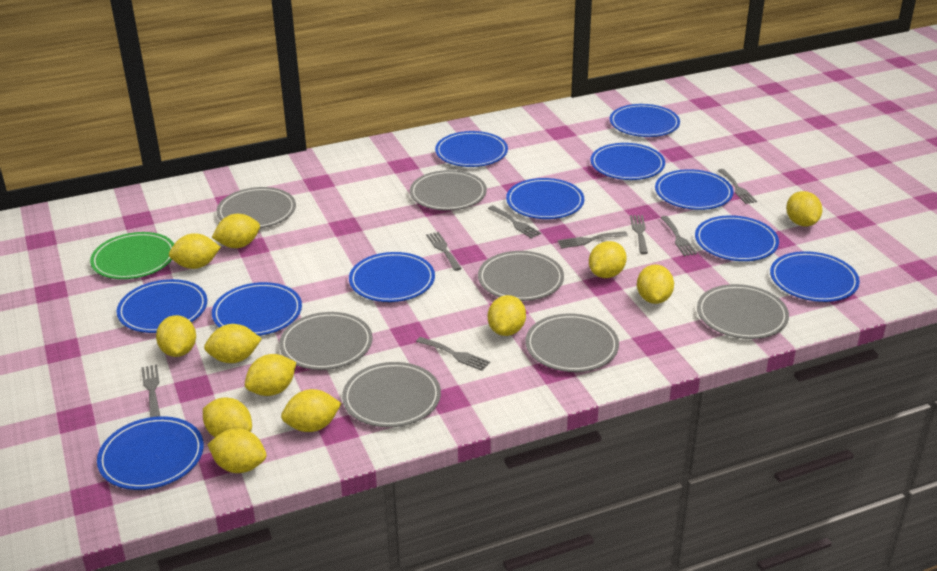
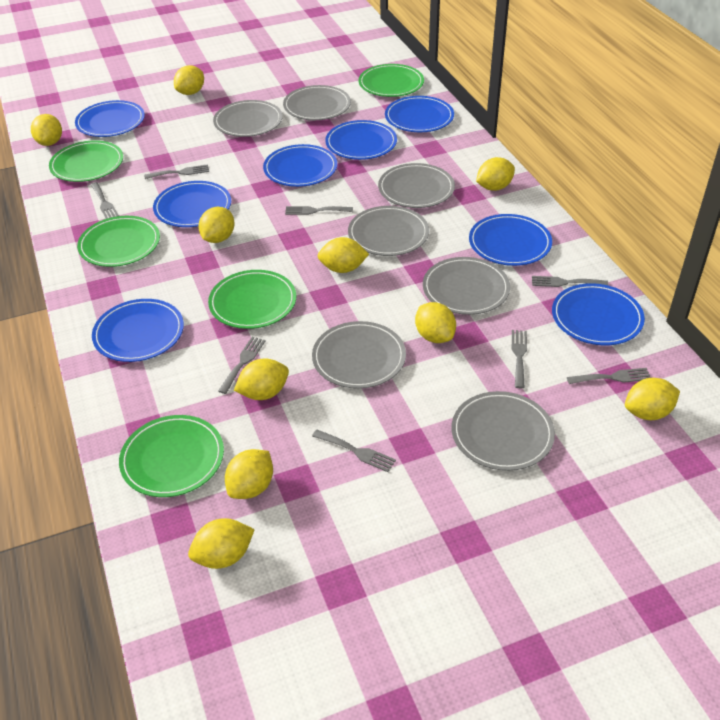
blue plate: 11 -> 8
green plate: 1 -> 5
yellow lemon: 12 -> 10

